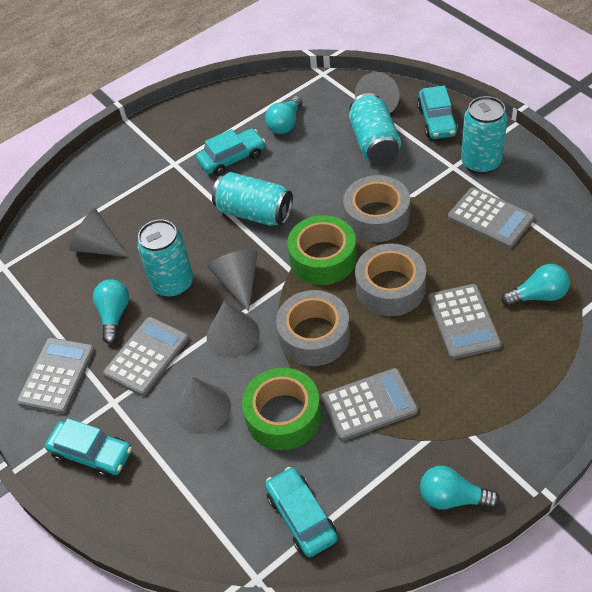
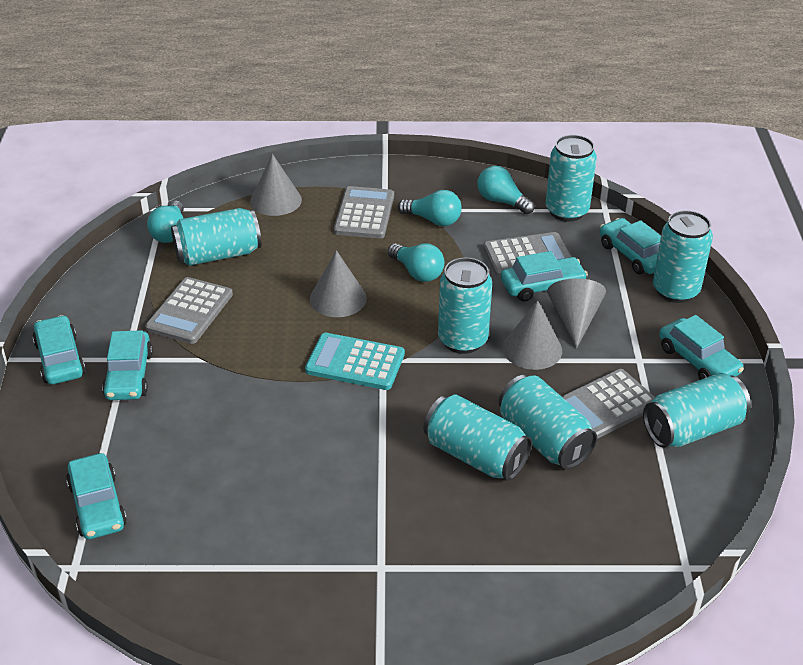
green tape: 2 -> 0
grey calculator: 5 -> 4
grey cone: 5 -> 4
grey tape: 3 -> 0
turquoise calculator: 0 -> 1
turquoise can: 4 -> 7
turquoise car: 4 -> 6

